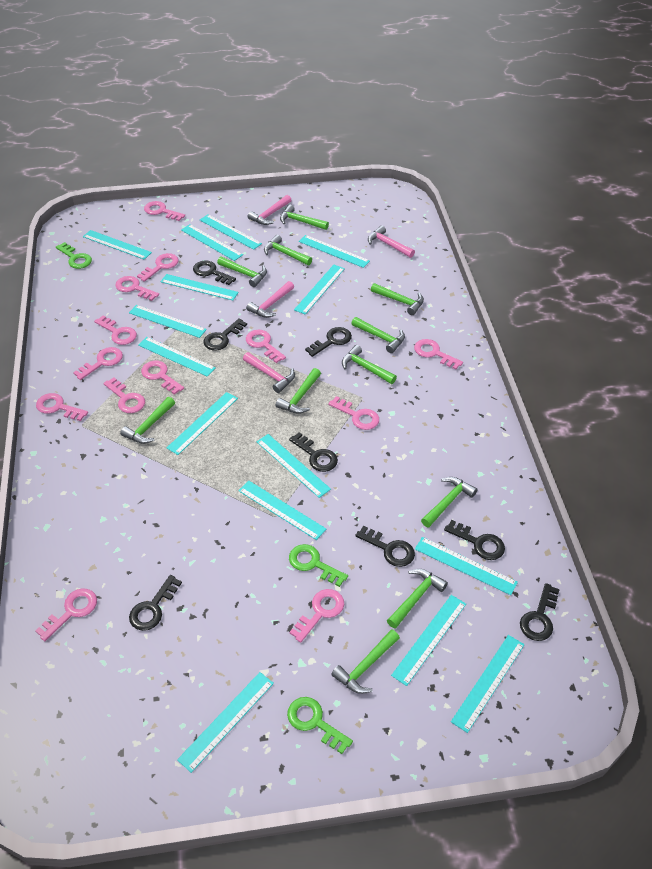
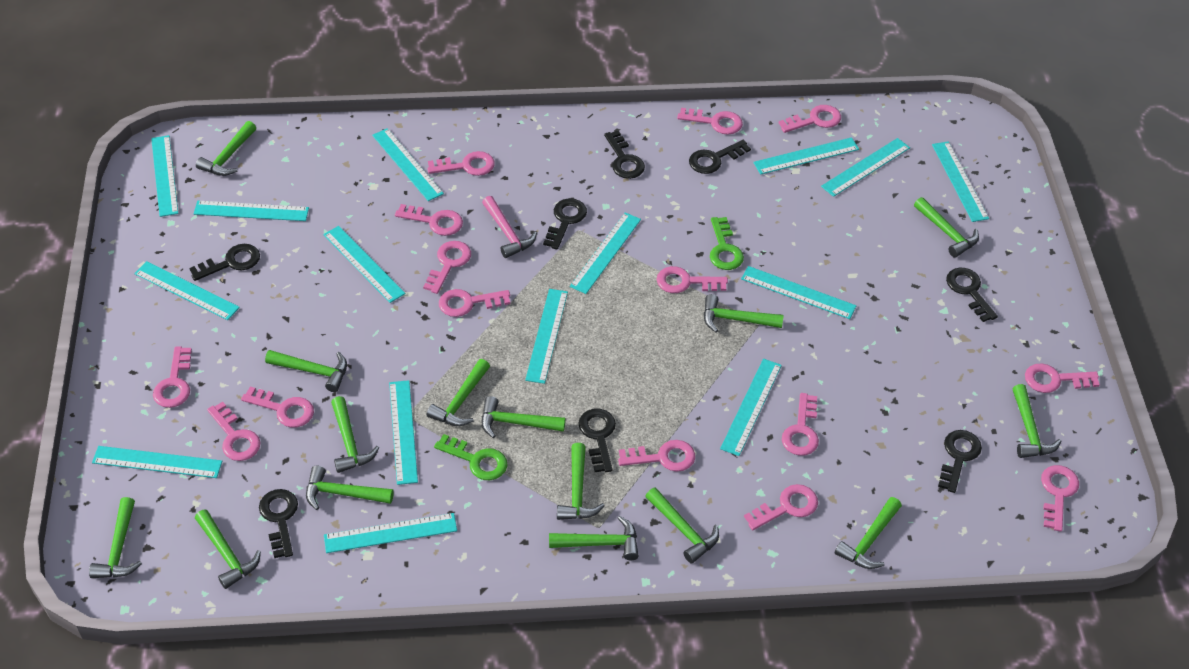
green hammer: 11 -> 15
green key: 3 -> 2
pink hammer: 4 -> 1
pink key: 13 -> 15

